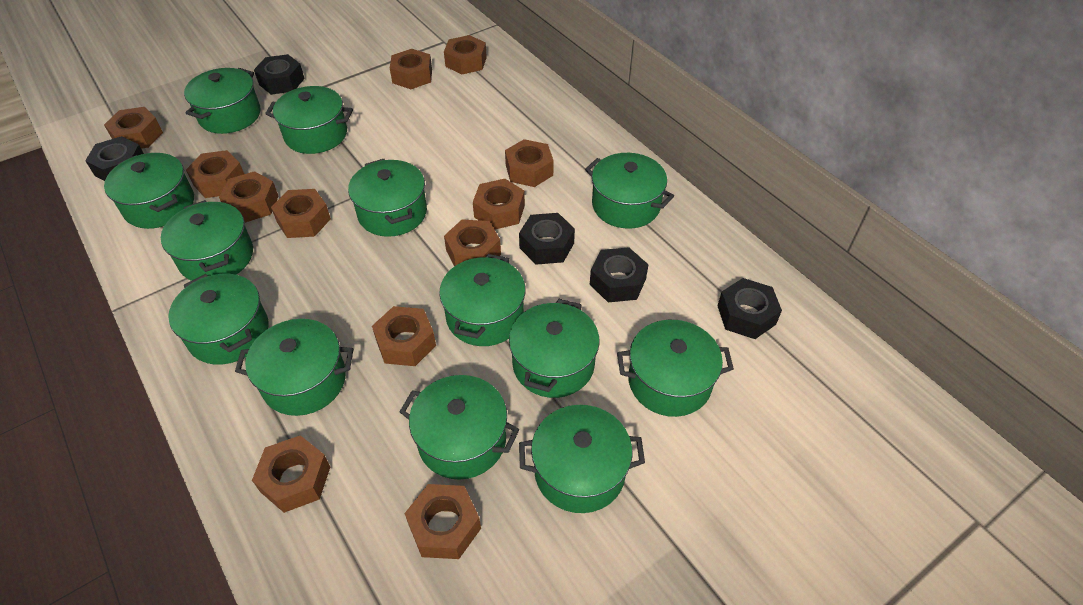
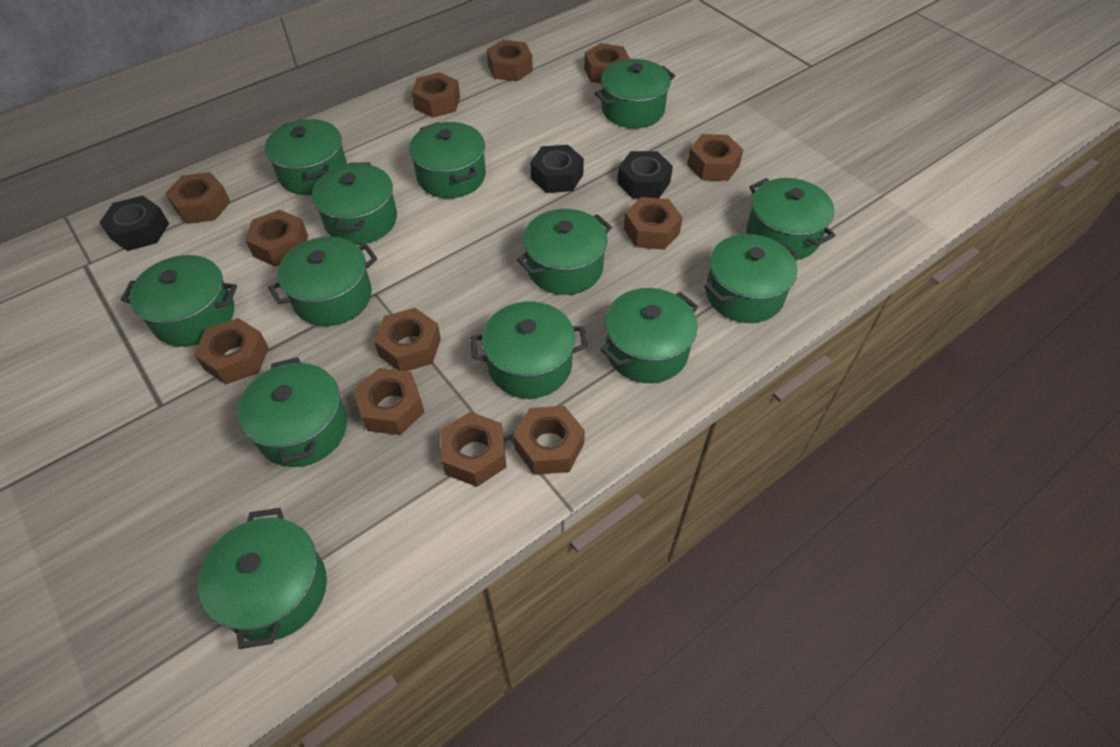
black nut: 5 -> 3

